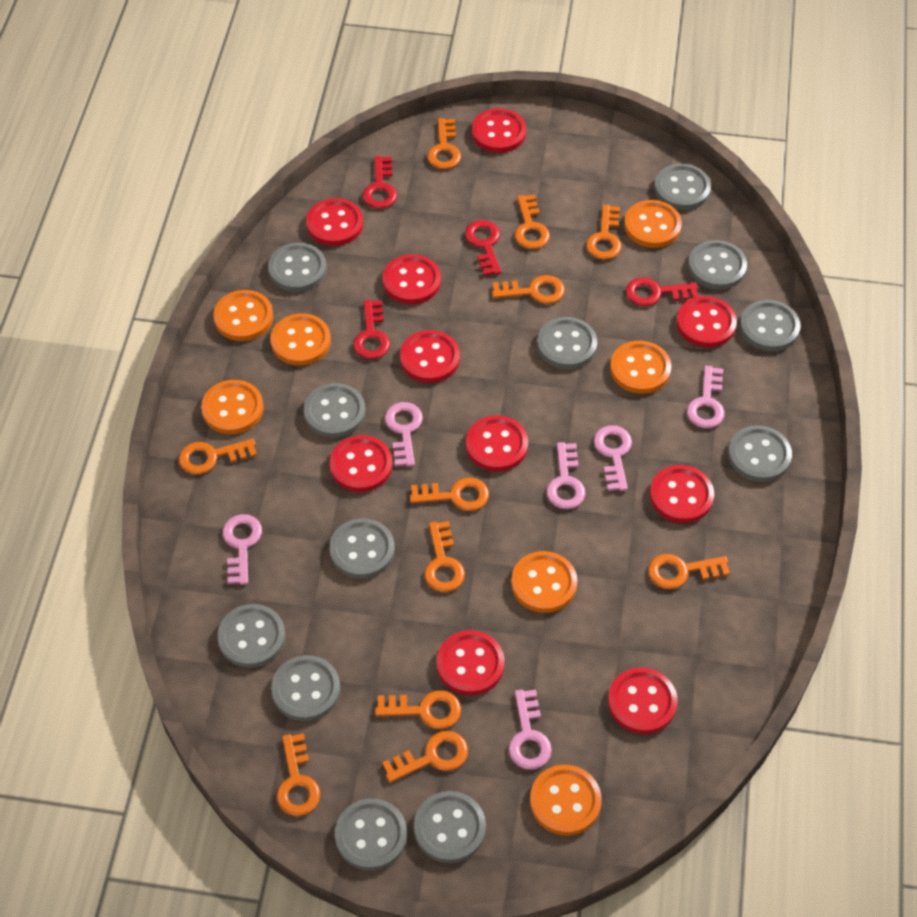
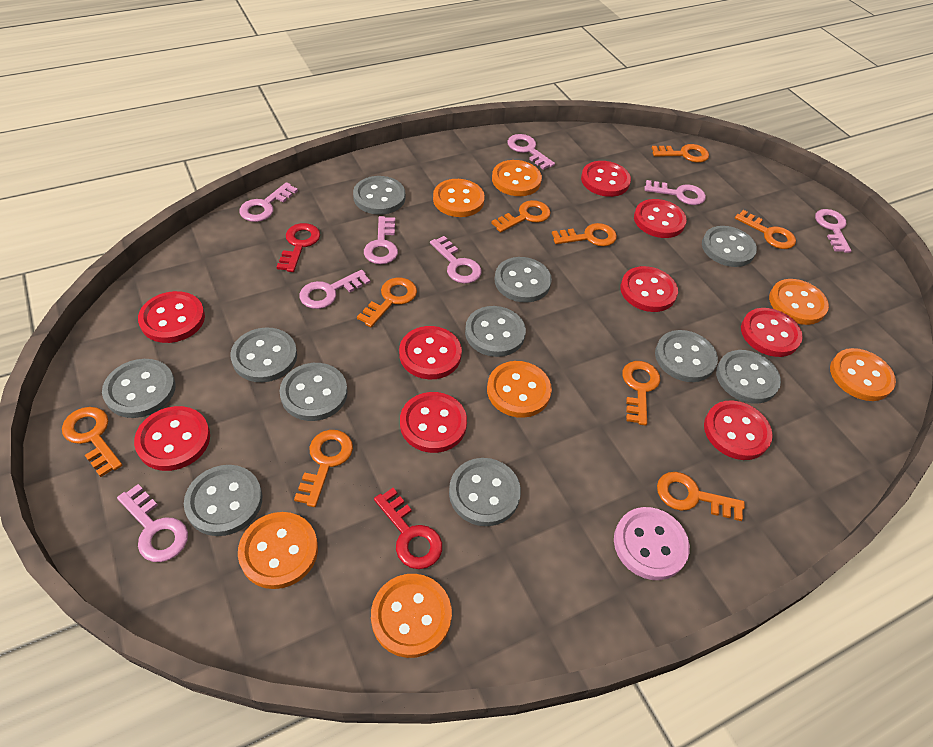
grey button: 12 -> 11
orange key: 11 -> 9
pink button: 0 -> 1
pink key: 6 -> 8
red button: 10 -> 9
red key: 4 -> 2

